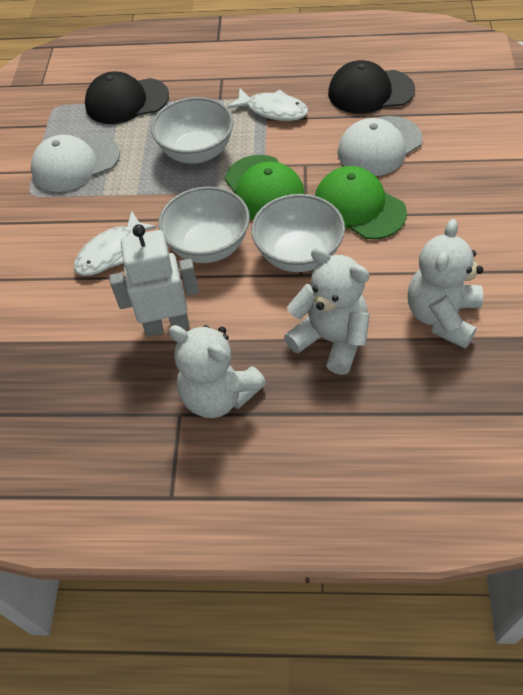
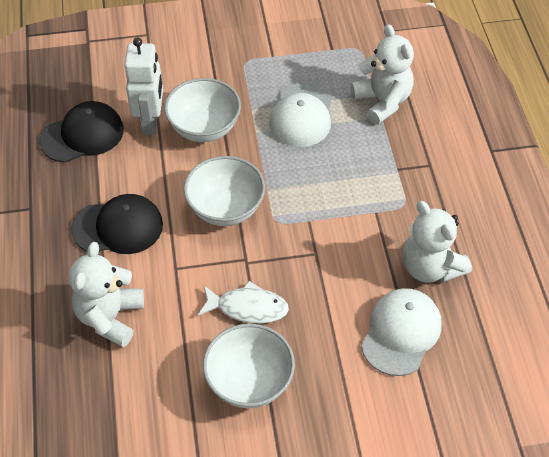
green cap: 2 -> 0
white fish: 2 -> 1

